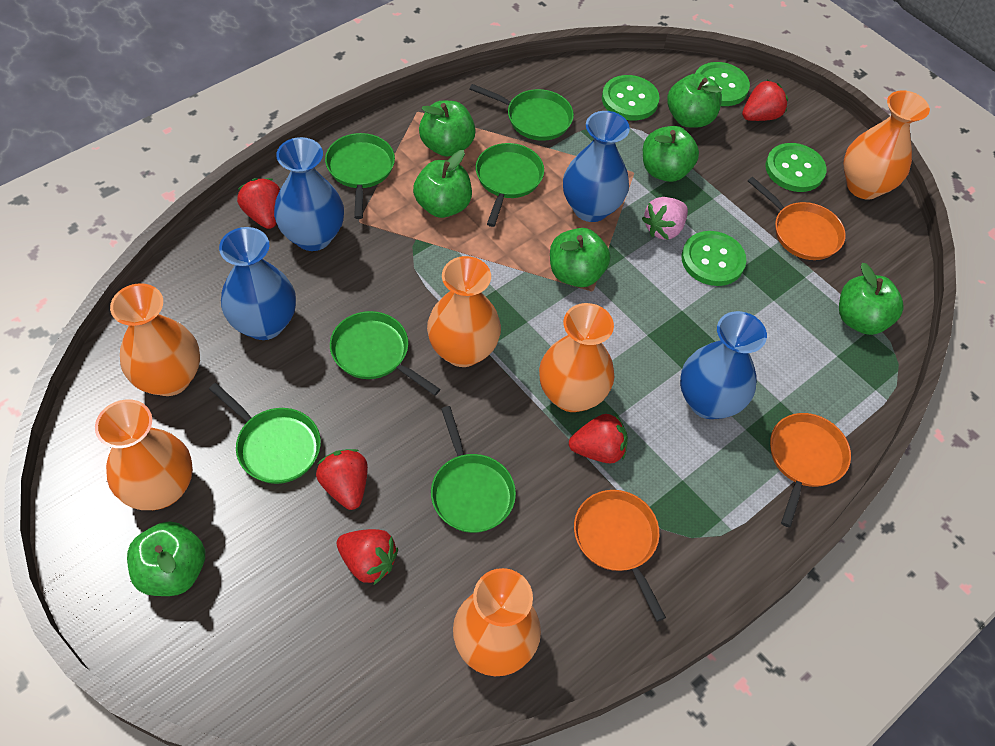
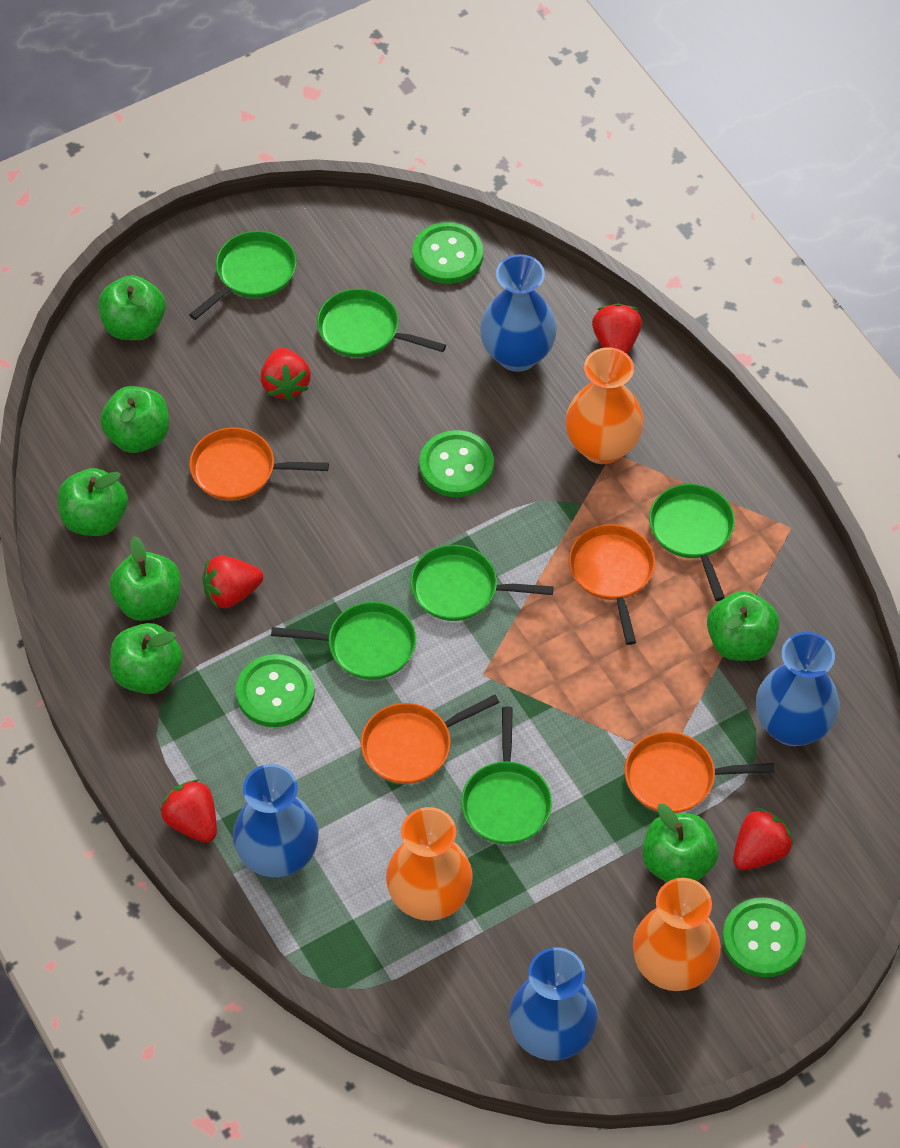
orange pan: 3 -> 4
orange vase: 6 -> 3
pink strawberry: 1 -> 0

